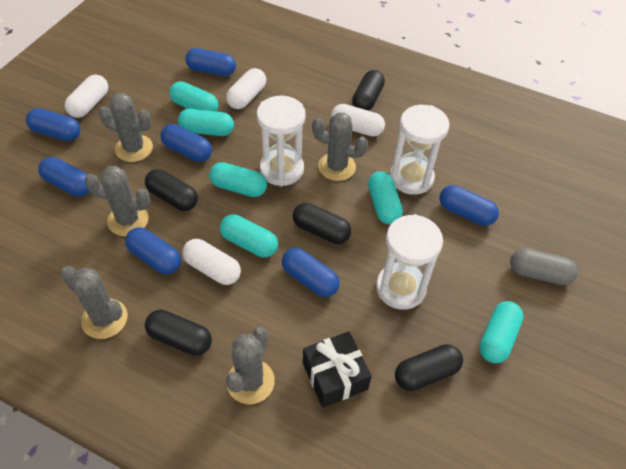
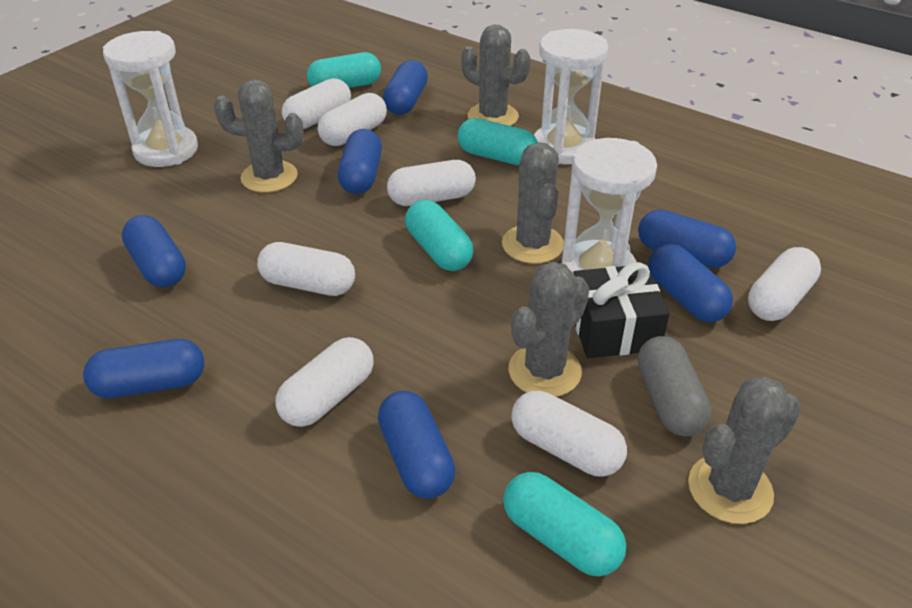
black capsule: 5 -> 0
turquoise capsule: 6 -> 4
white capsule: 4 -> 7

